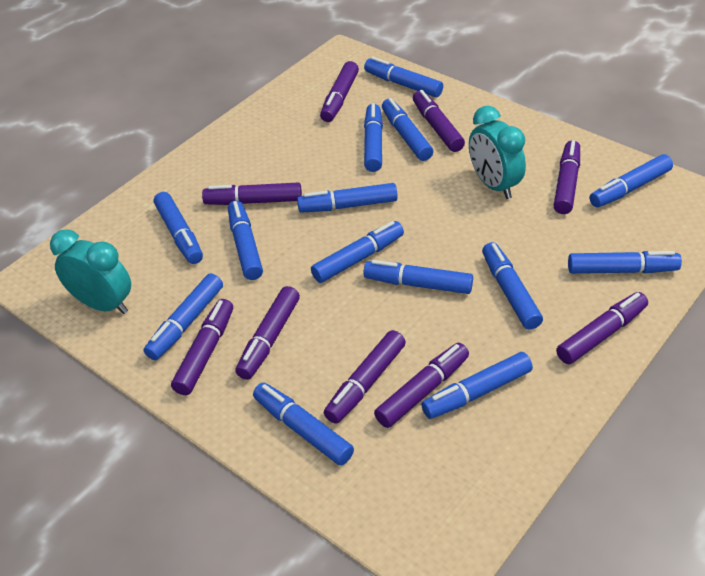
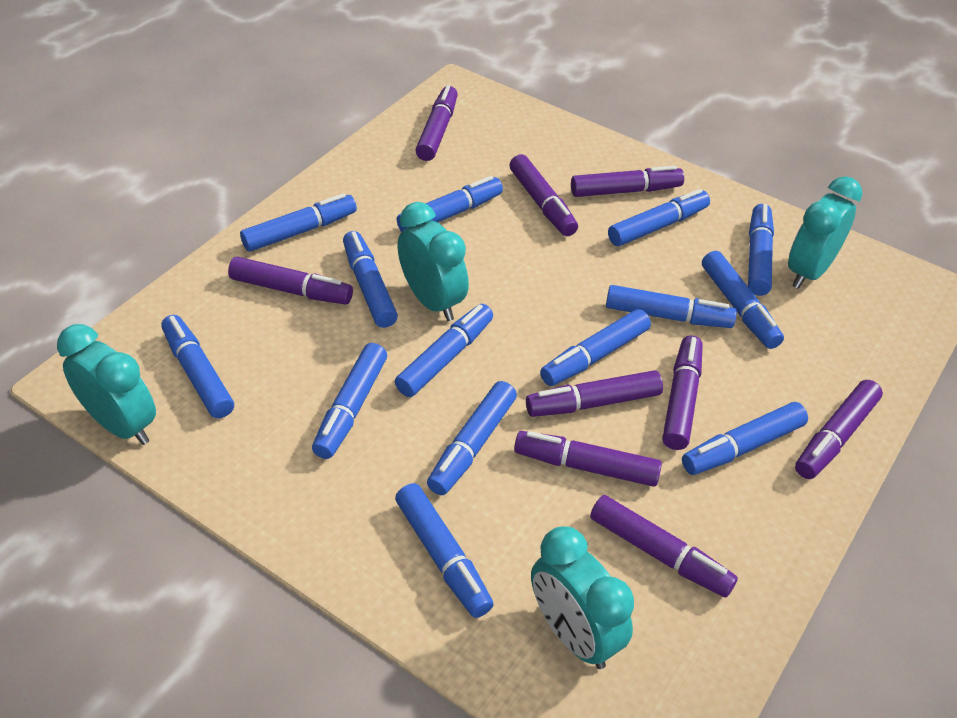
turquoise clock: 2 -> 4

